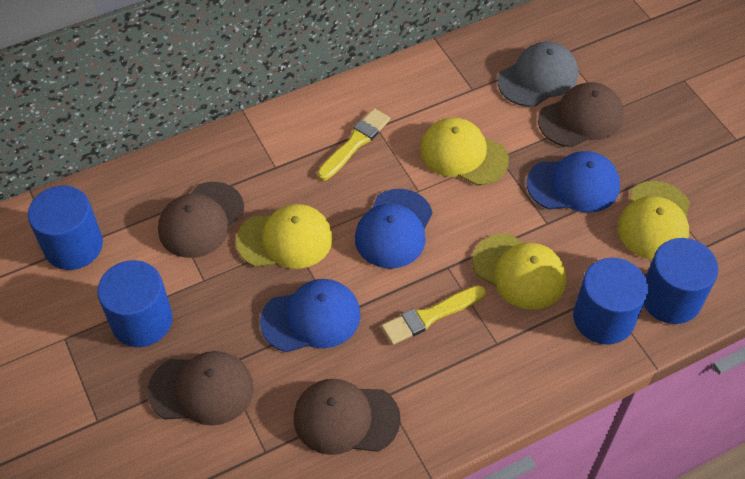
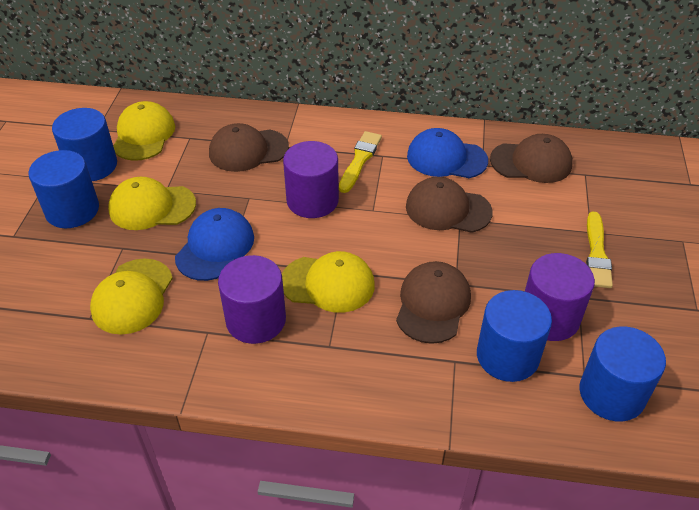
blue cap: 3 -> 2
grey cap: 1 -> 0
purple cylinder: 0 -> 3

